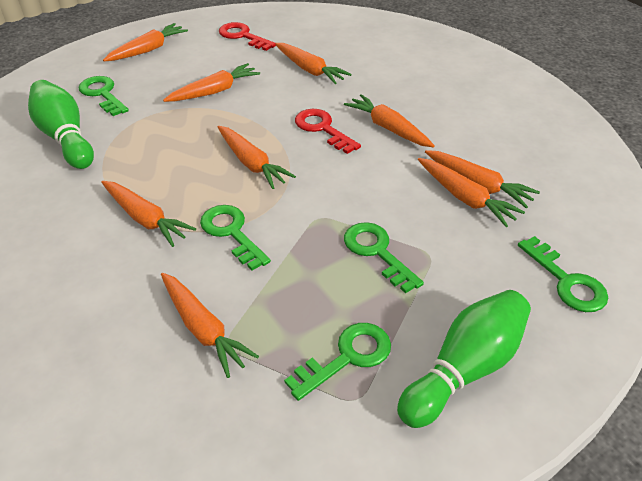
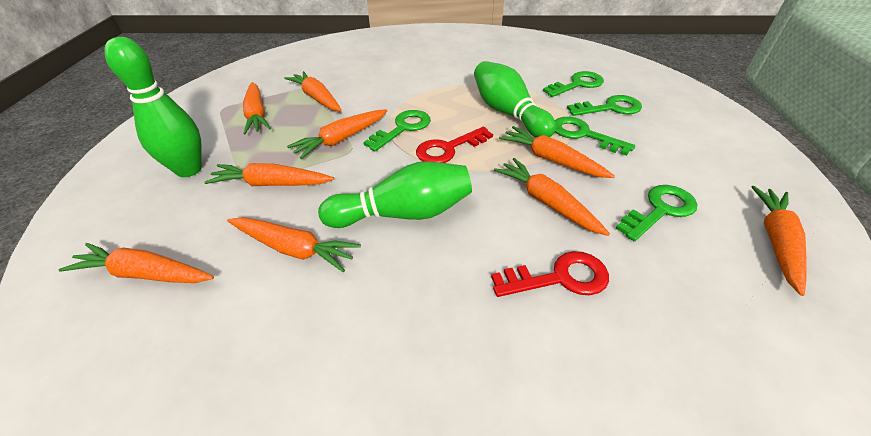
green bowling pin: 2 -> 3

